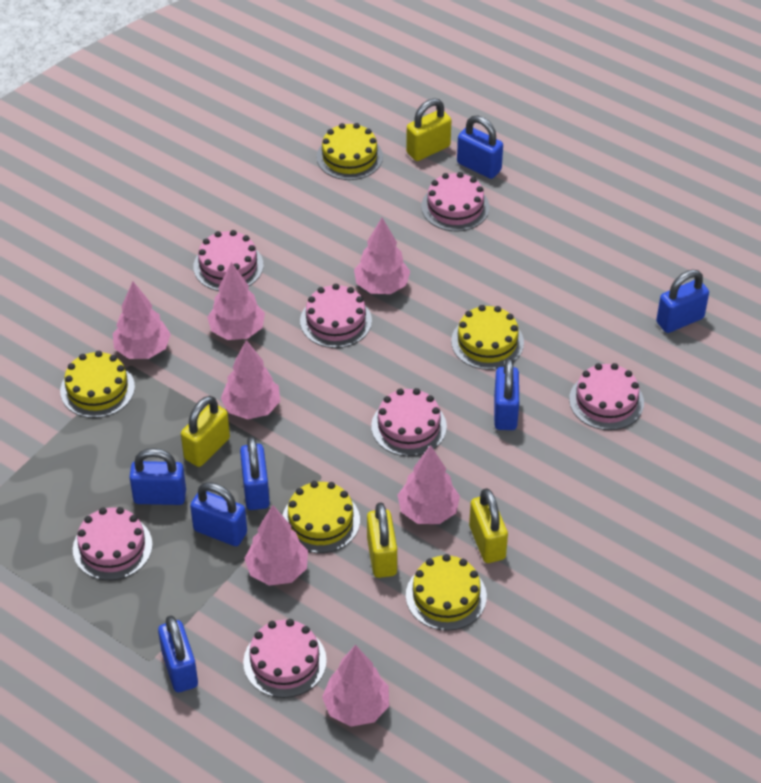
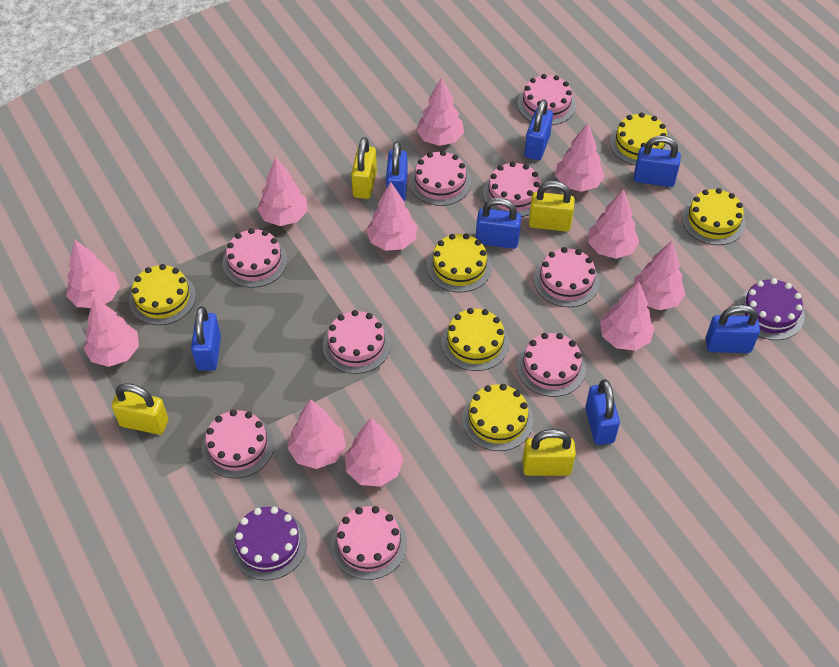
pink cake: 7 -> 9
pink tree: 7 -> 11
purple cake: 0 -> 2
yellow cake: 5 -> 6

